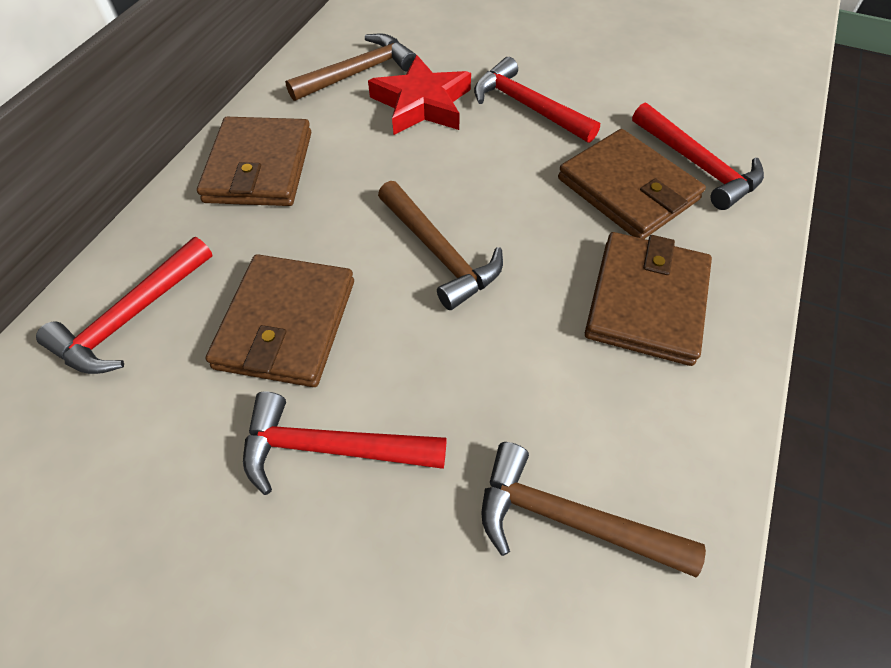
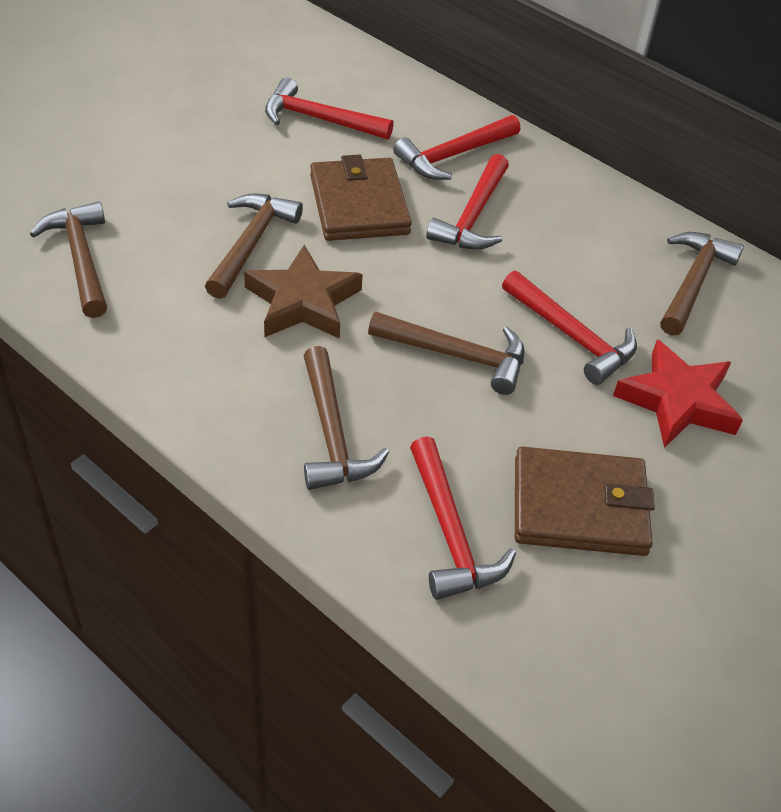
brown hammer: 3 -> 5
brown star: 0 -> 1
brown wallet: 4 -> 2
red hammer: 4 -> 5

